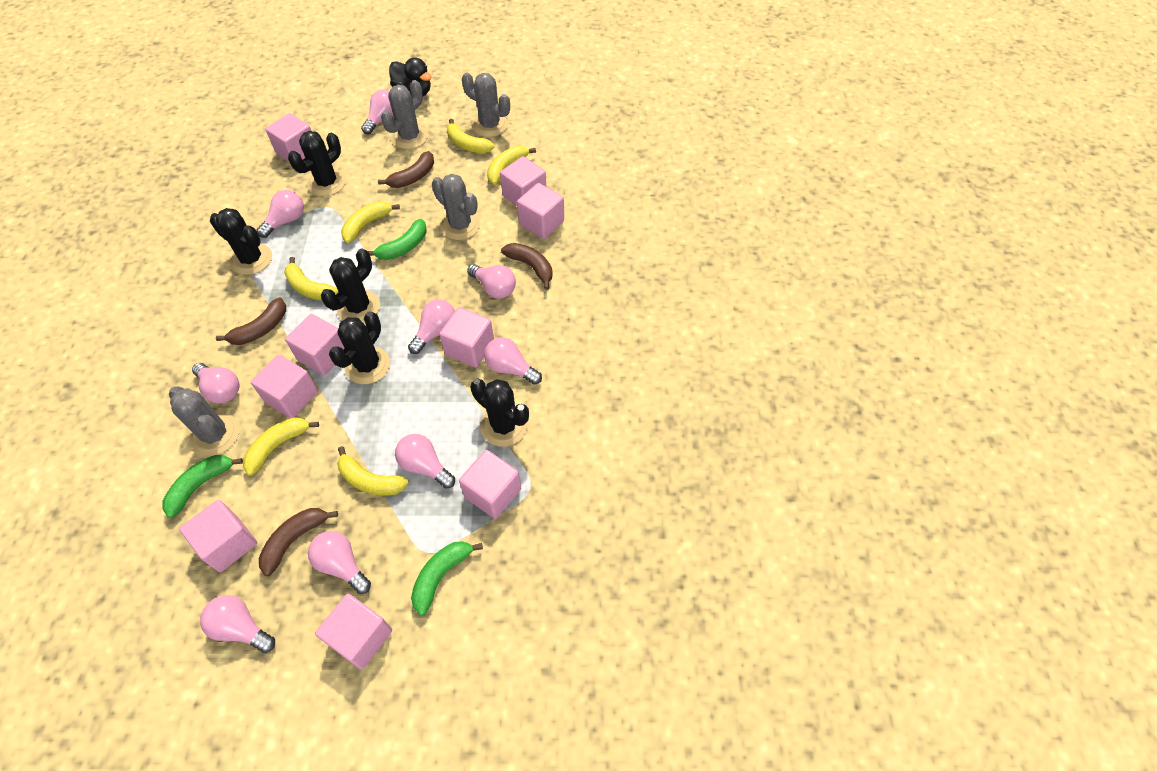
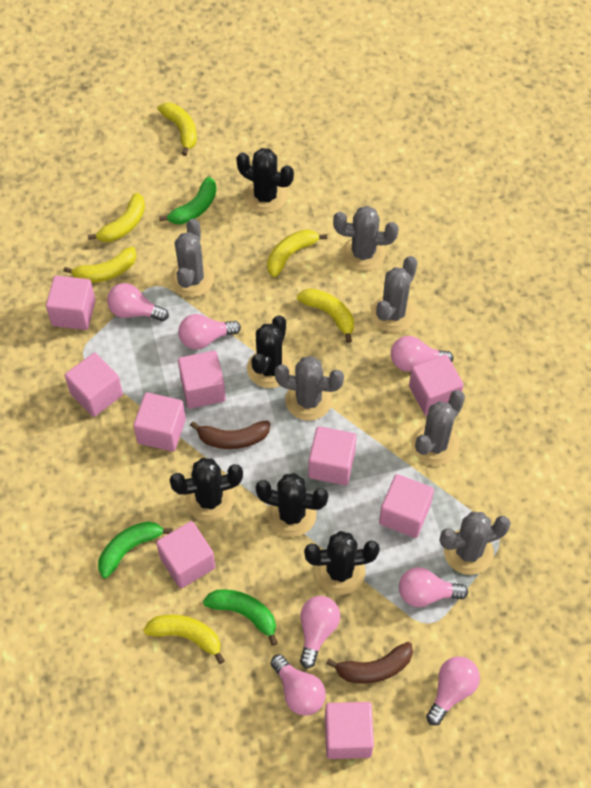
black duck: 1 -> 0
brown banana: 4 -> 2
grey cactus: 4 -> 6
pink light bulb: 9 -> 7

